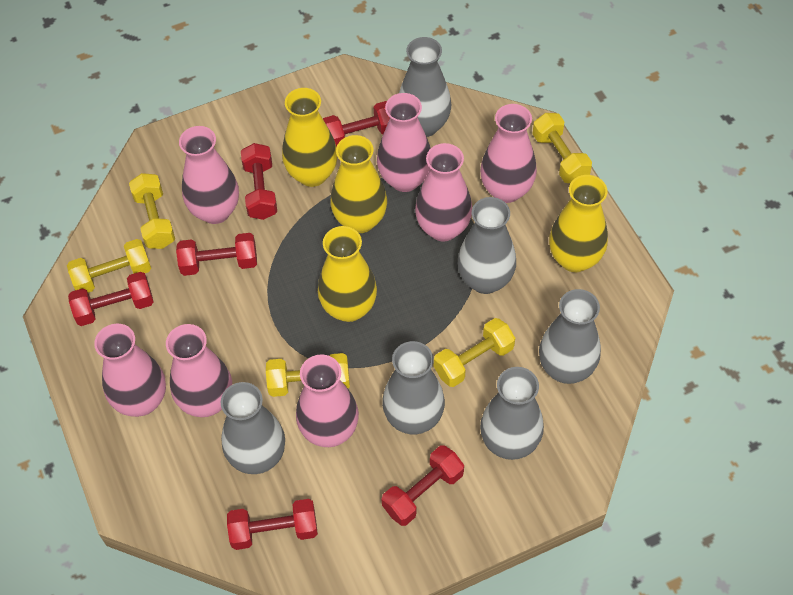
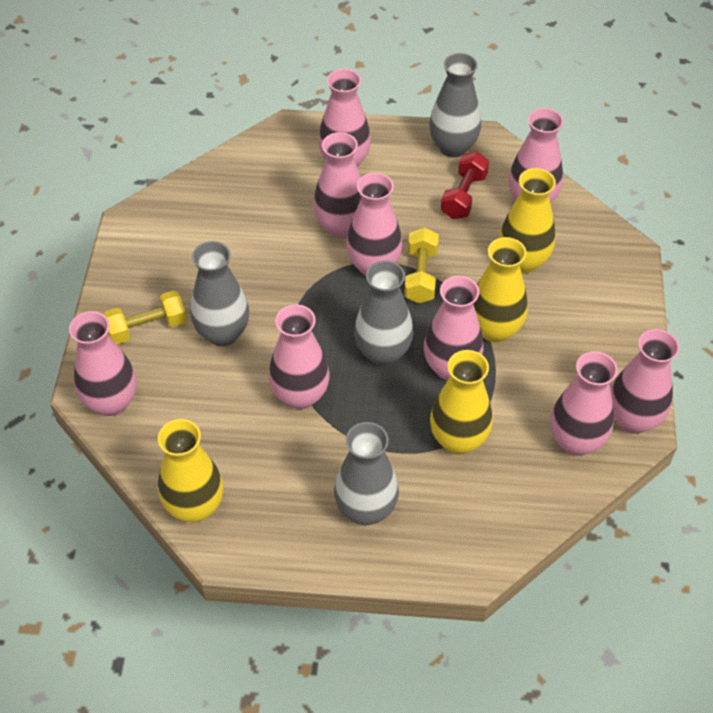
grey vase: 6 -> 4
pink vase: 7 -> 9
red dumbbell: 6 -> 1
yellow dumbbell: 5 -> 2

